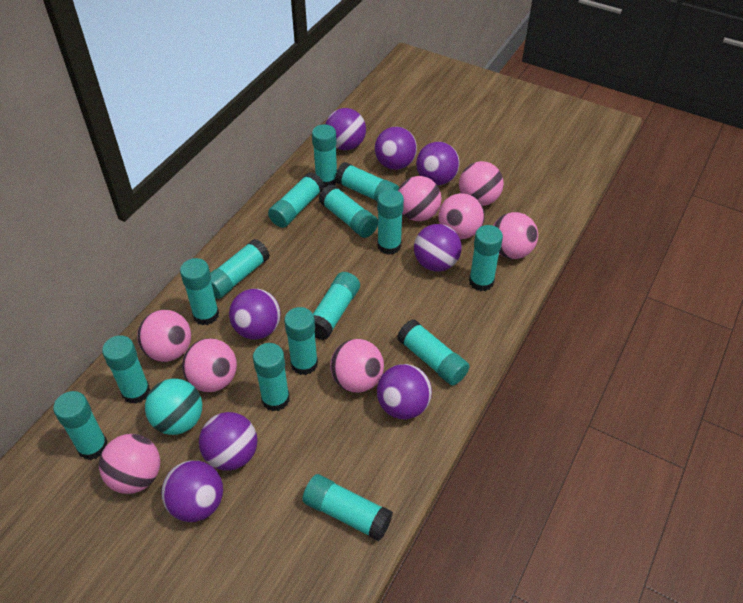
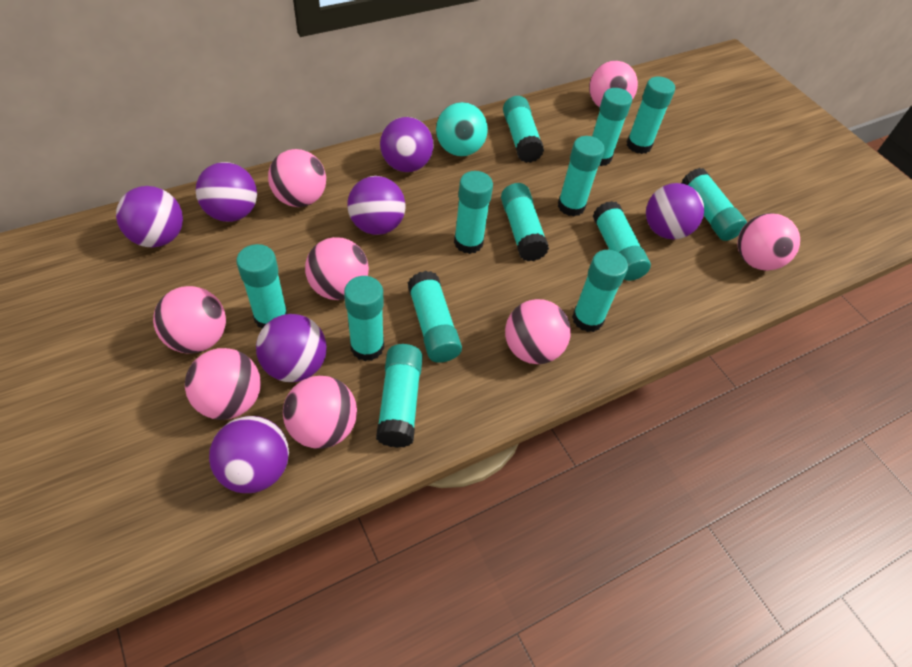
purple ball: 8 -> 7
turquoise glue stick: 15 -> 13

